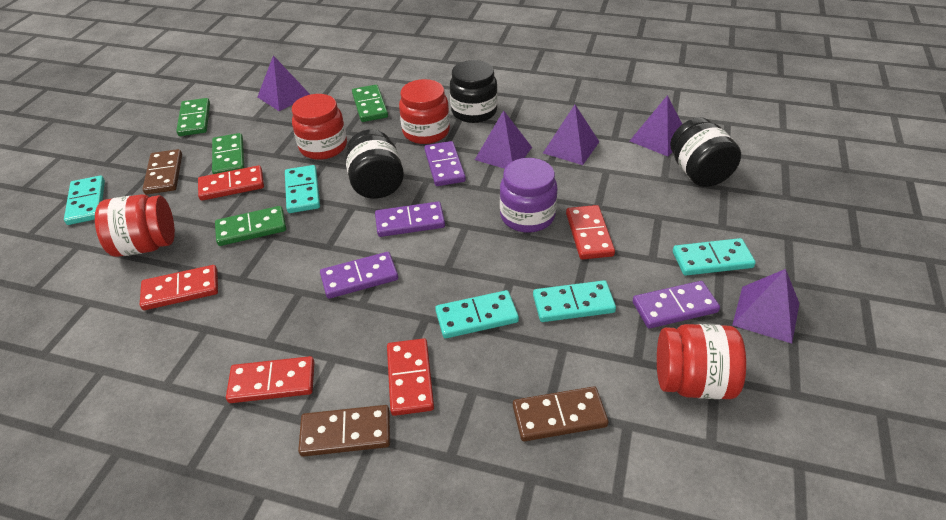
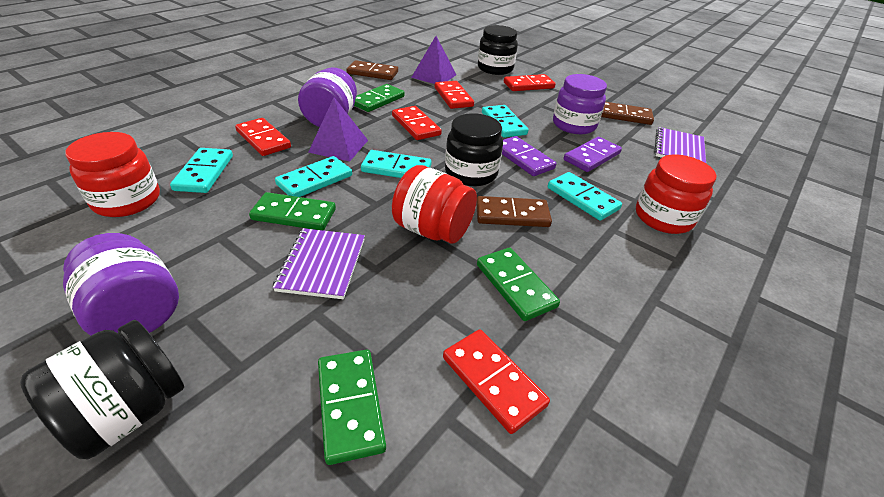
purple domino: 4 -> 2
purple jar: 1 -> 3
purple notebook: 0 -> 2
purple pyramid: 5 -> 2
red jar: 4 -> 3

